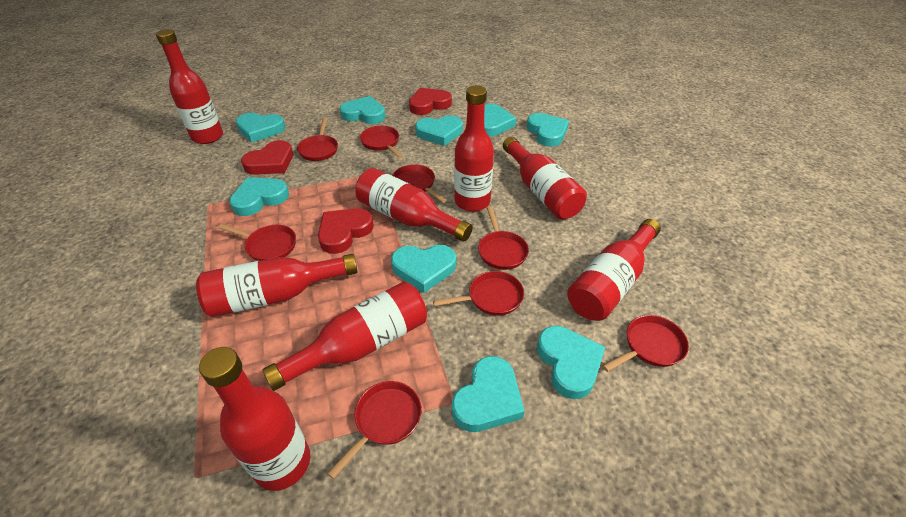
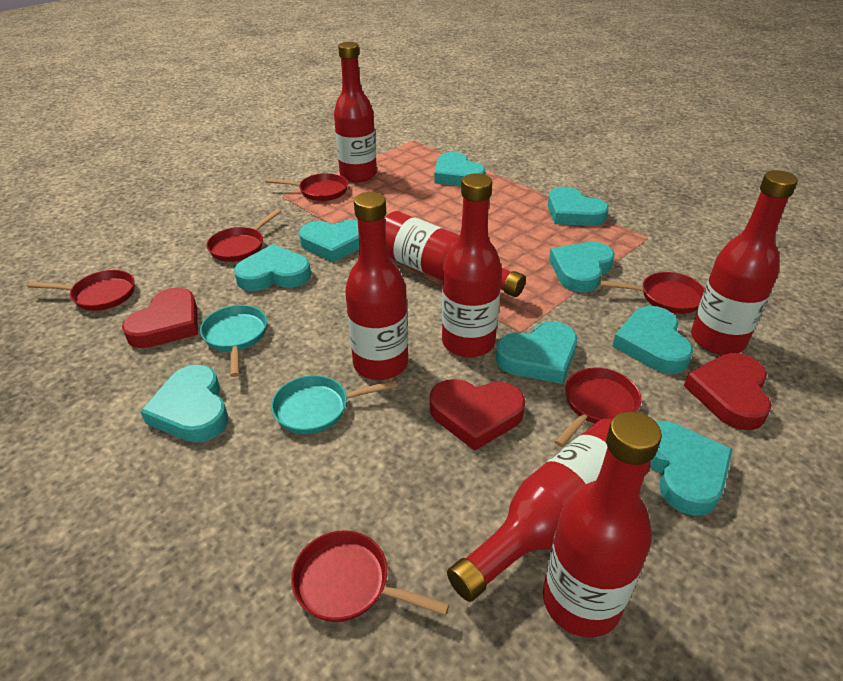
red bottle: 8 -> 7
red pan: 8 -> 6
turquoise pan: 0 -> 2

